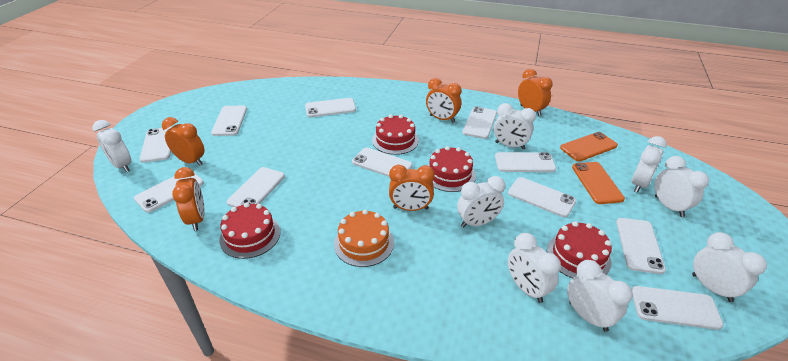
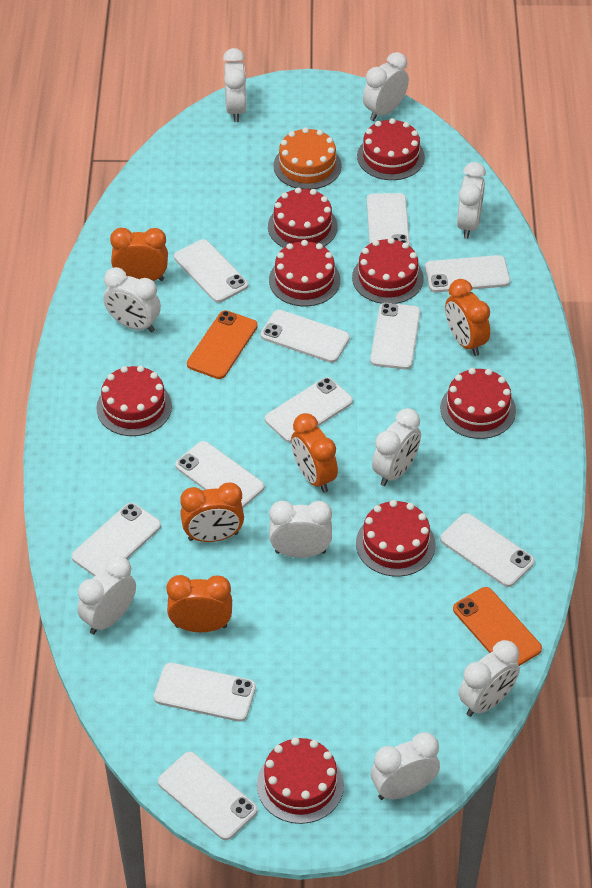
red cake: 4 -> 8
white clock: 8 -> 9

